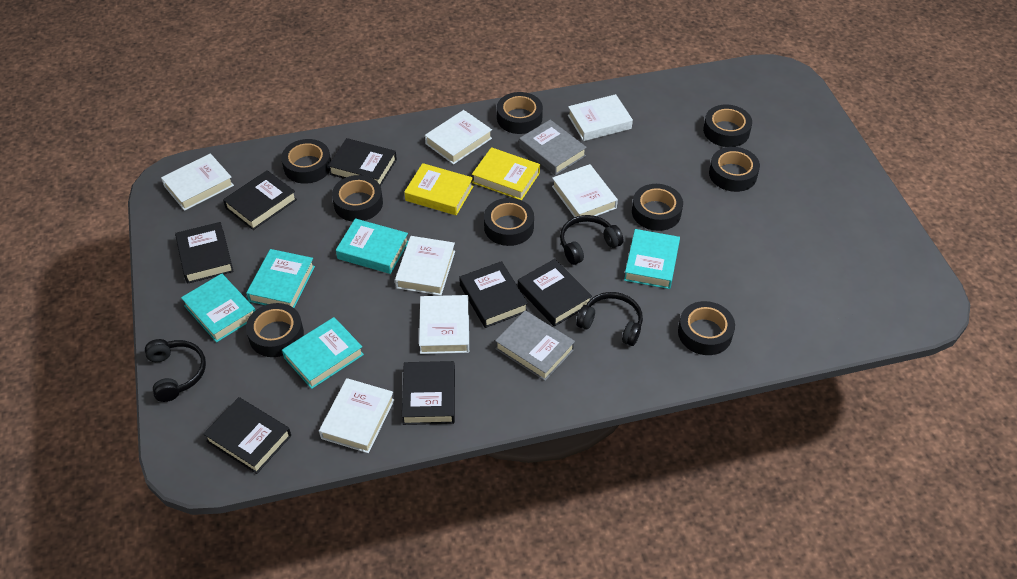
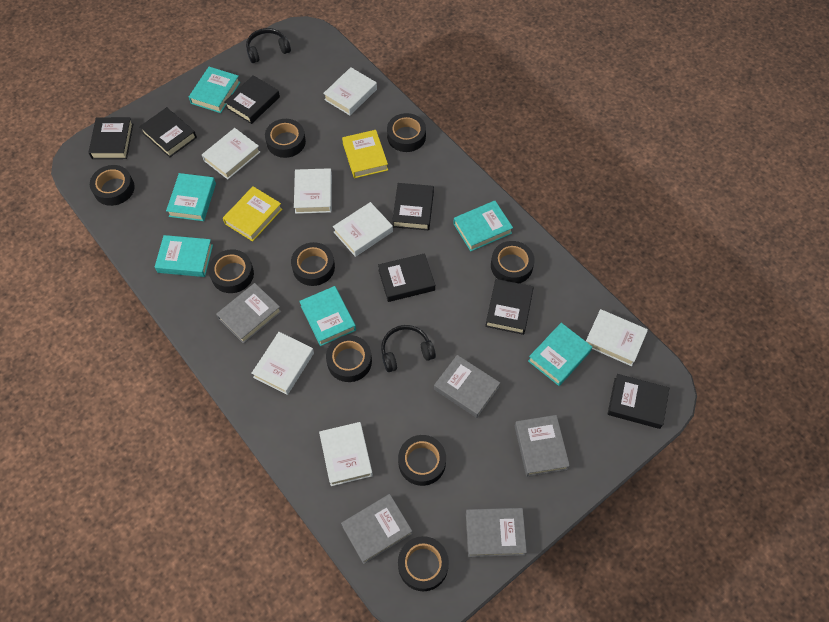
black headphones: 3 -> 2
grey book: 2 -> 5
turquoise book: 5 -> 6

